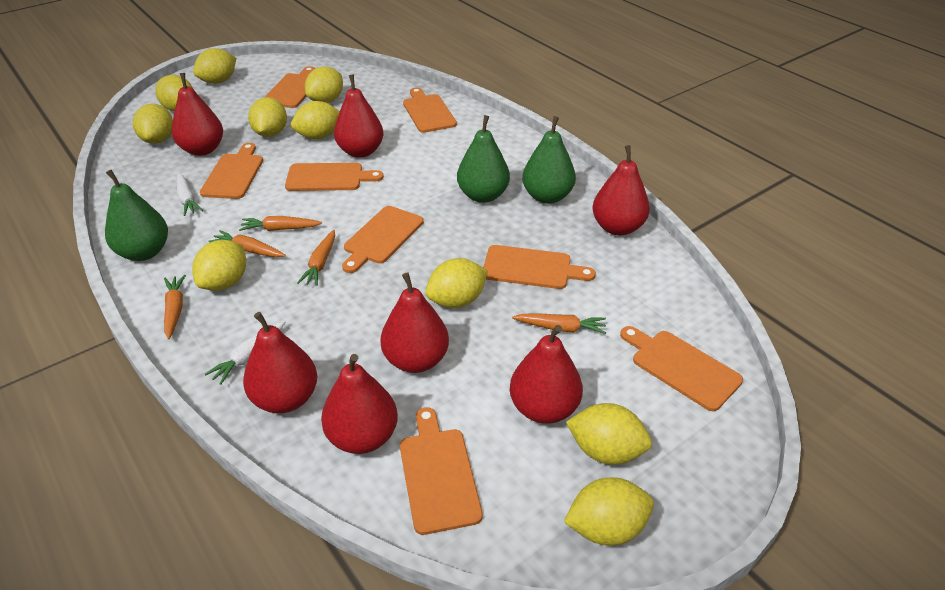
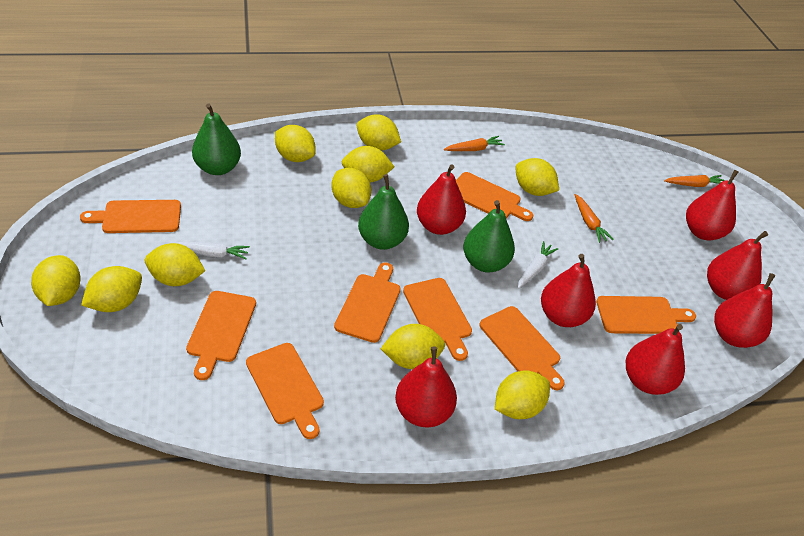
orange carrot: 5 -> 3

